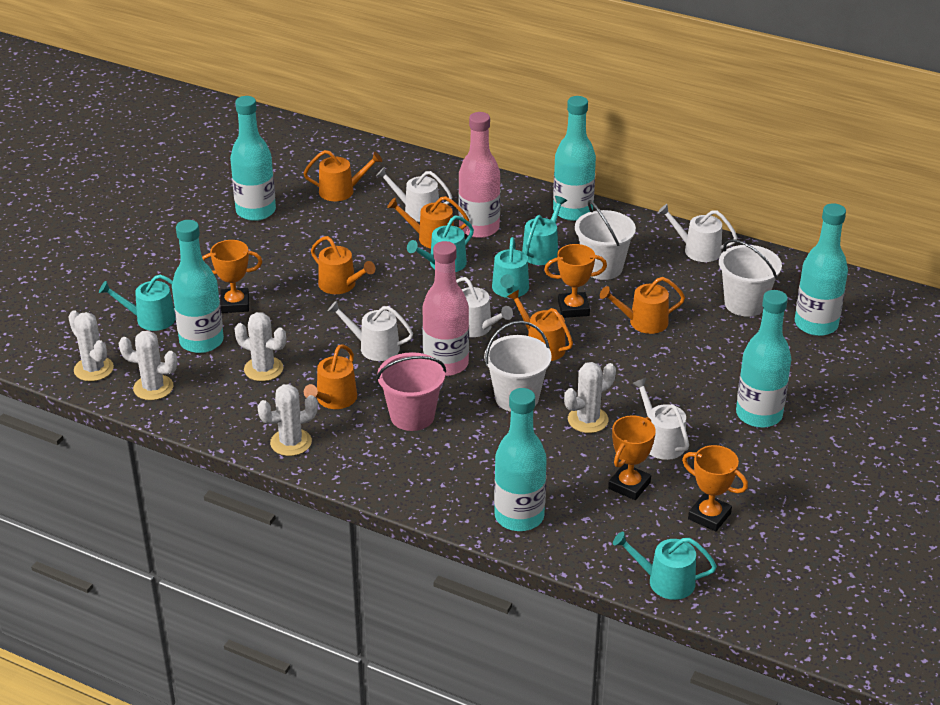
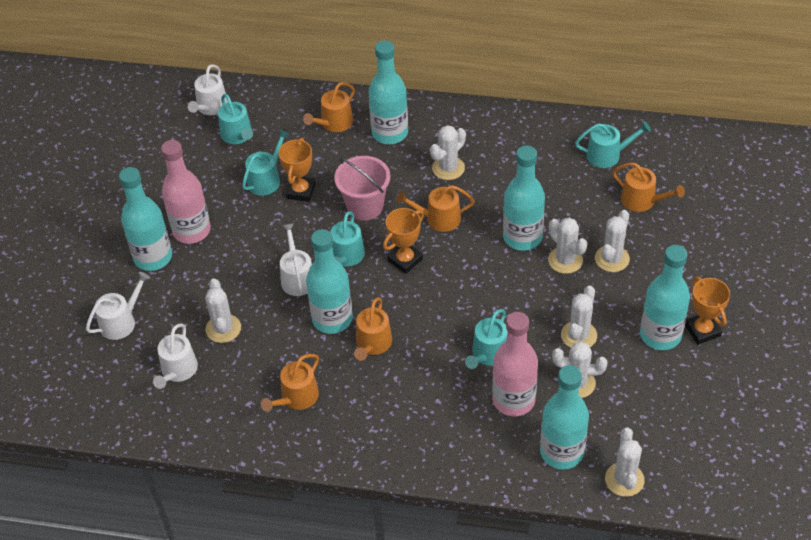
orange trophy: 4 -> 3
orange watering can: 6 -> 5
white bucket: 3 -> 0
white cactus: 5 -> 7
white watering can: 5 -> 4

